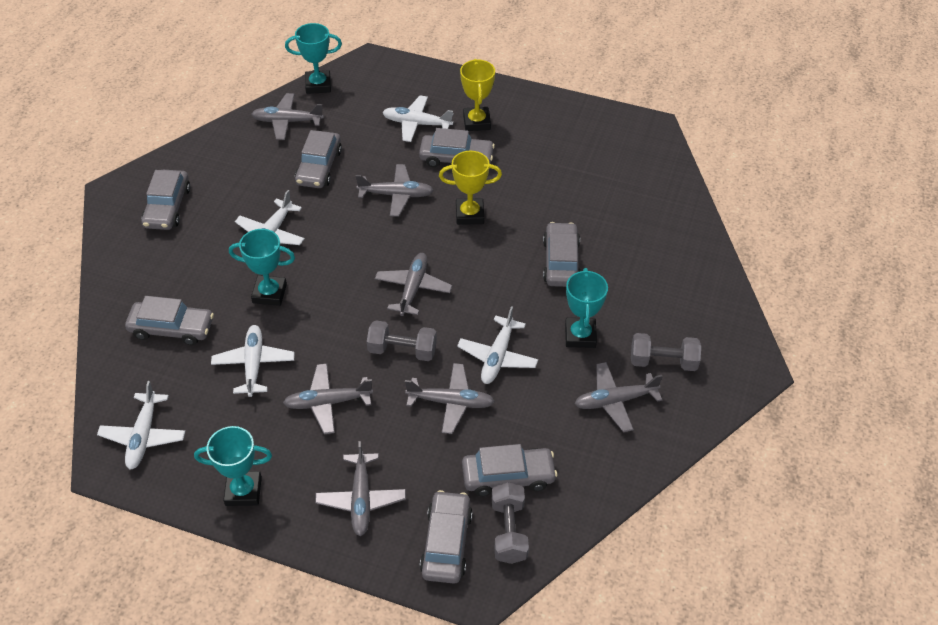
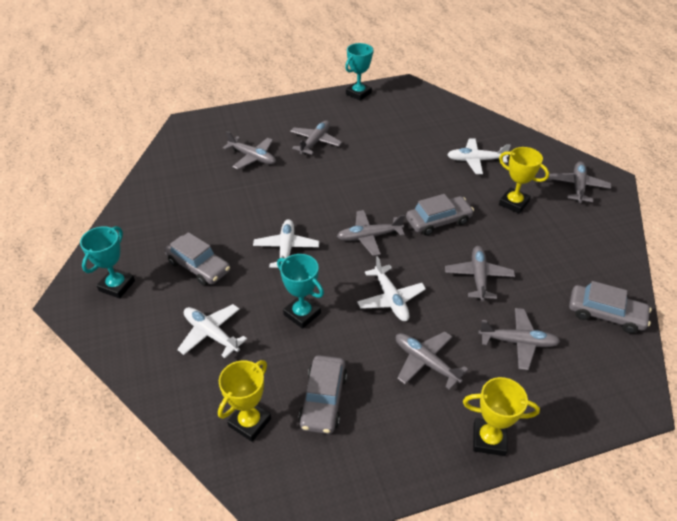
grey car: 7 -> 4
grey dumbbell: 3 -> 0
turquoise trophy: 4 -> 3
white plane: 5 -> 4
yellow trophy: 2 -> 3

